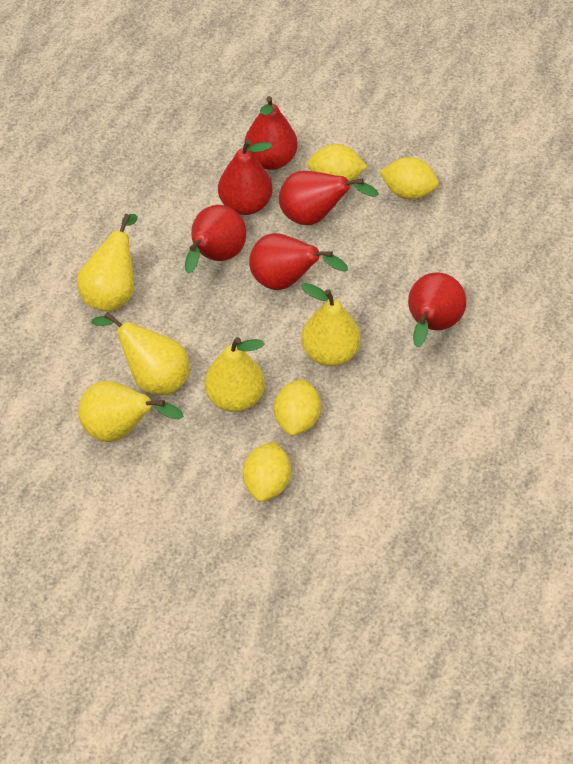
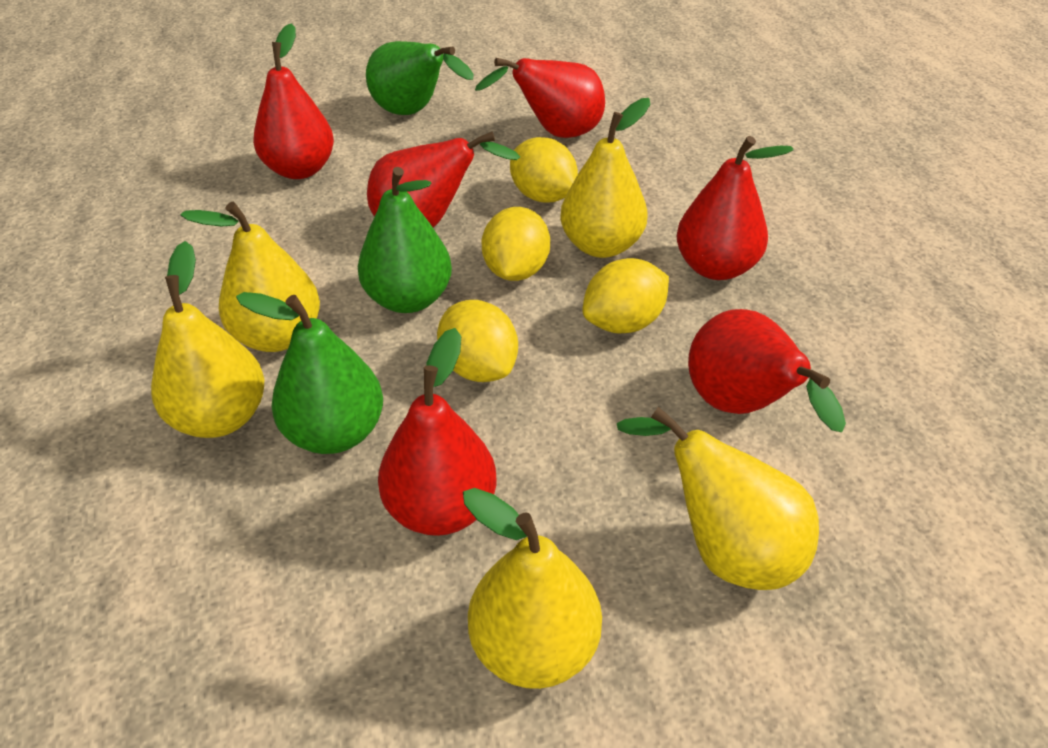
green pear: 0 -> 3

